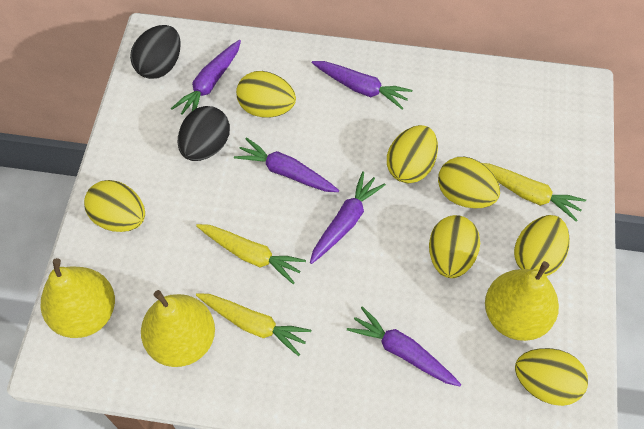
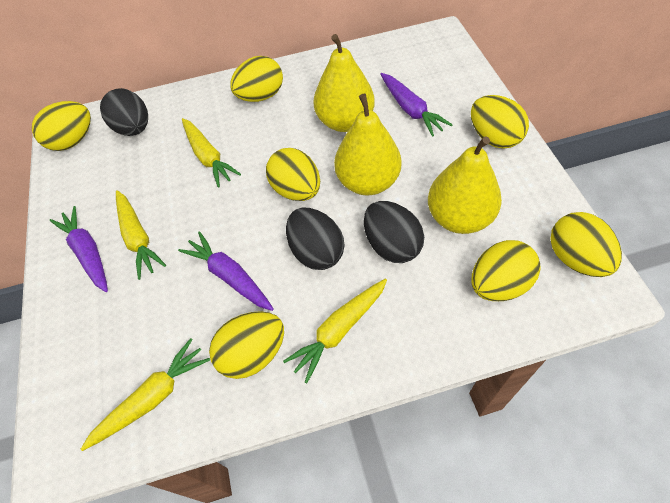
black egg: 2 -> 3
purple carrot: 5 -> 3
yellow carrot: 3 -> 4

